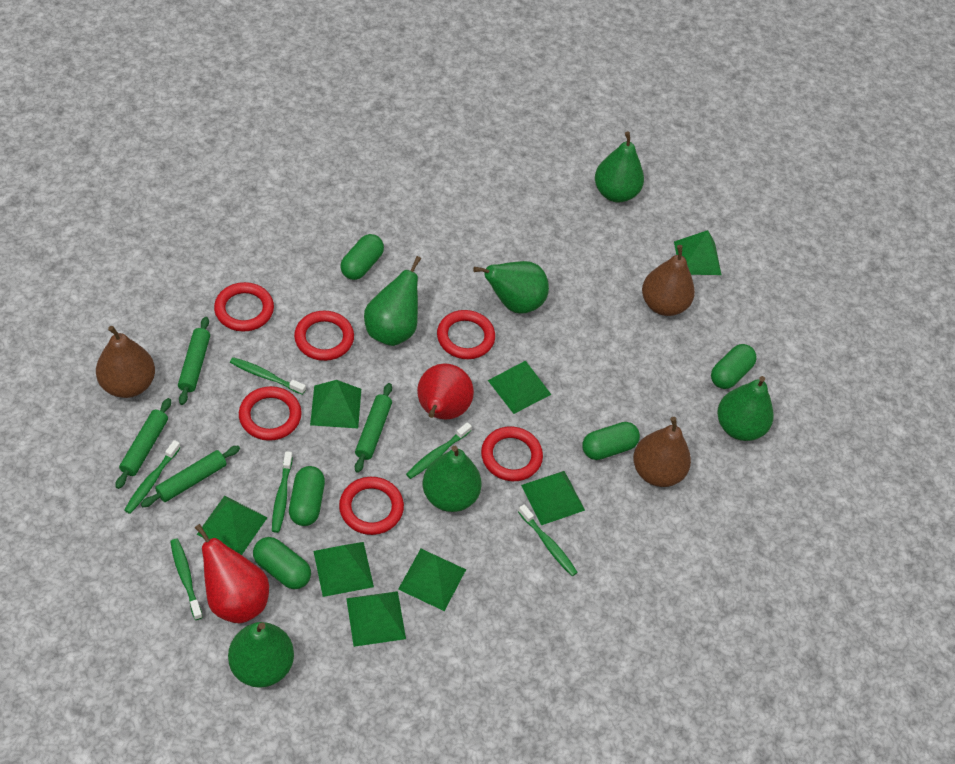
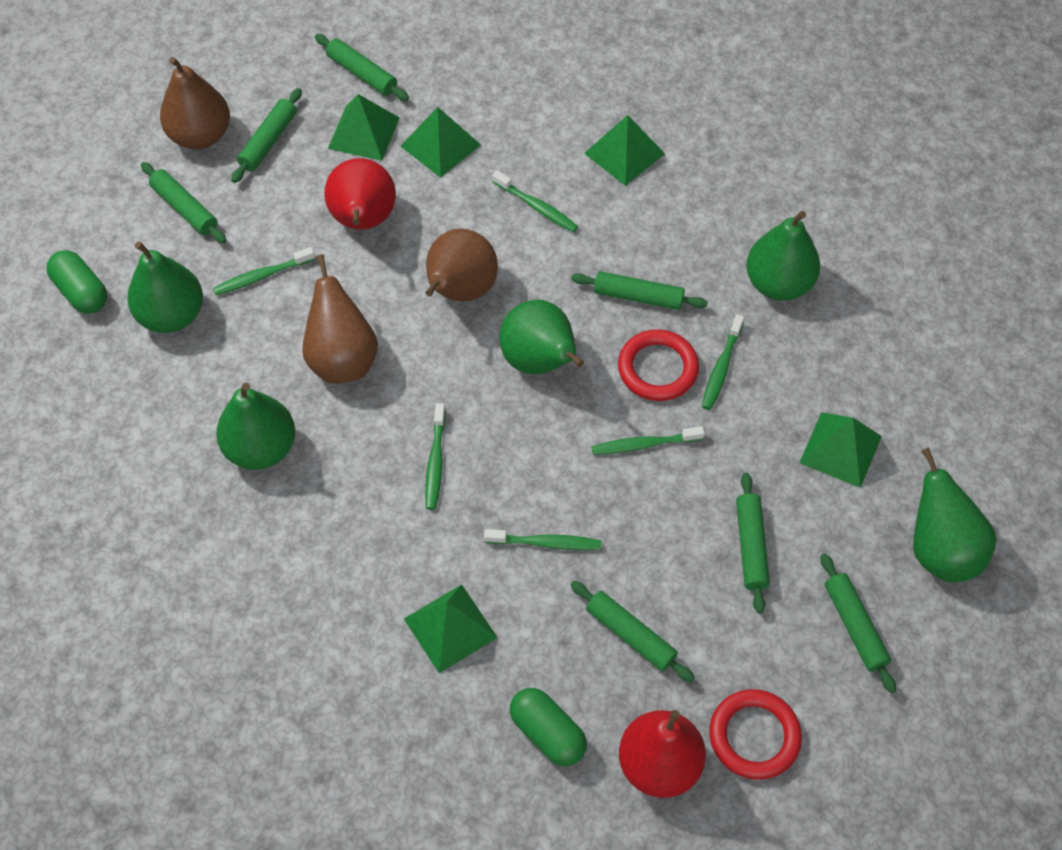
green capsule: 5 -> 2
green pear: 6 -> 5
green pyramid: 8 -> 5
green rolling pin: 4 -> 7
red ring: 6 -> 2

